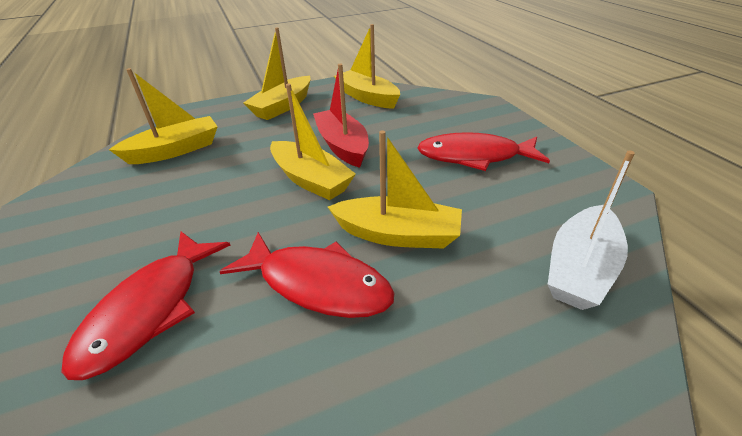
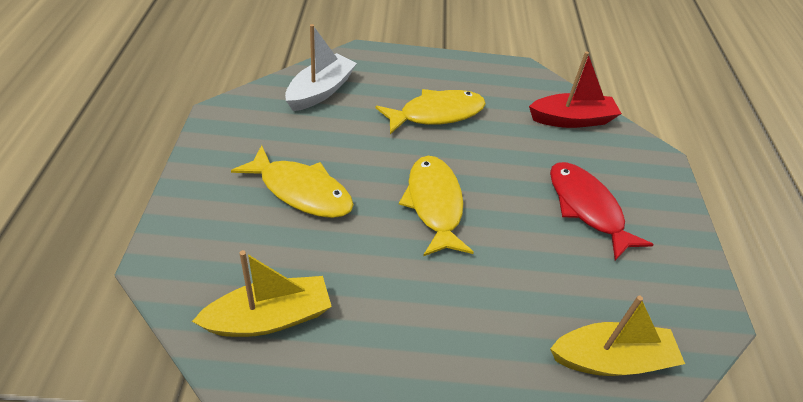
red fish: 3 -> 1
yellow boat: 5 -> 2
yellow fish: 0 -> 3

